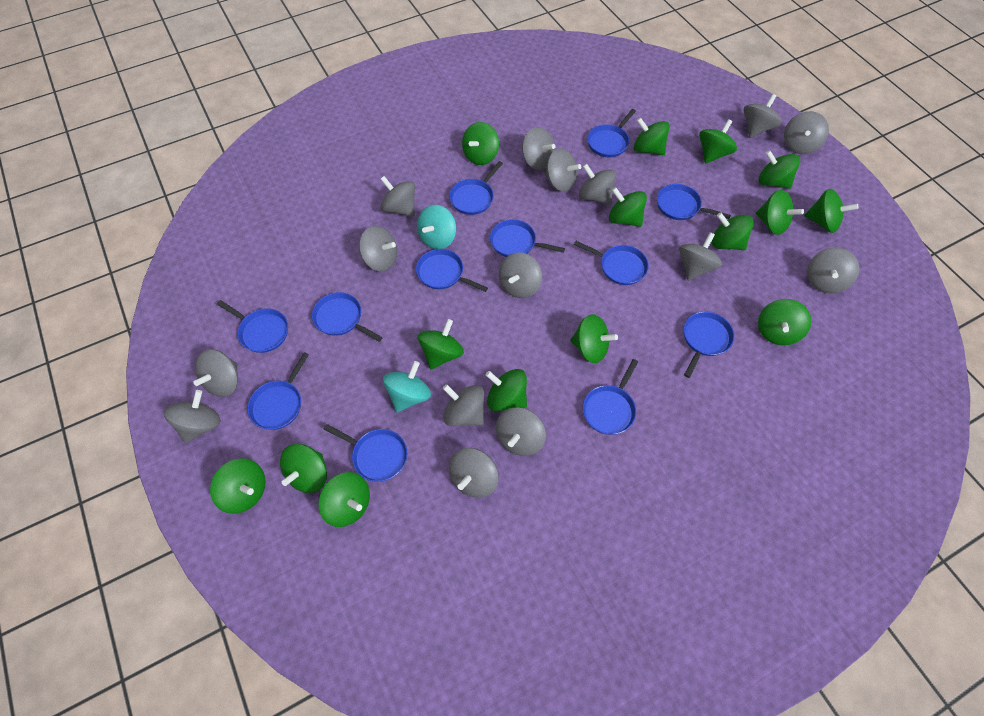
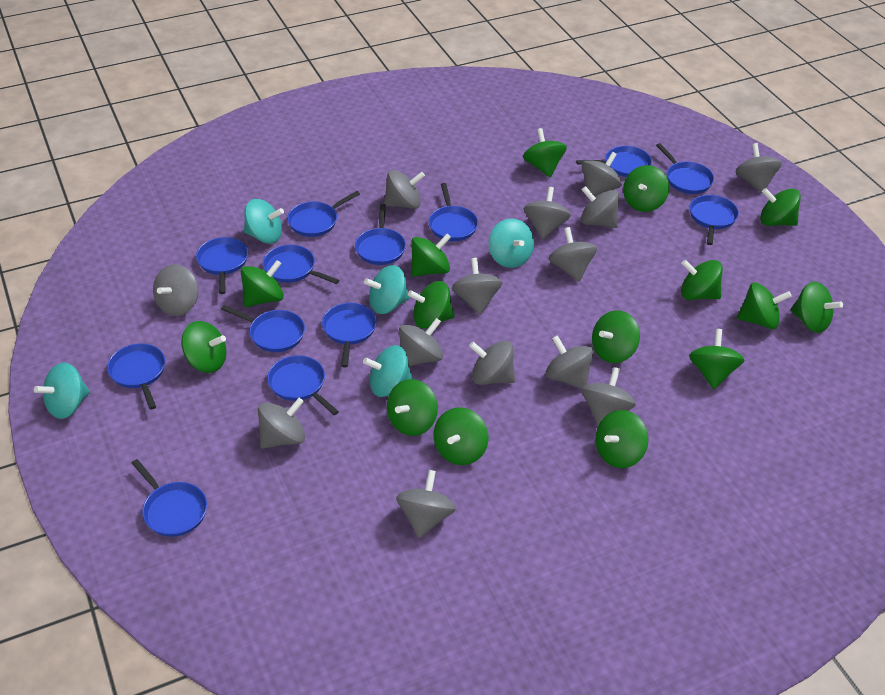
blue pan: 12 -> 13
grey spinning top: 15 -> 14
turquoise spinning top: 2 -> 5

